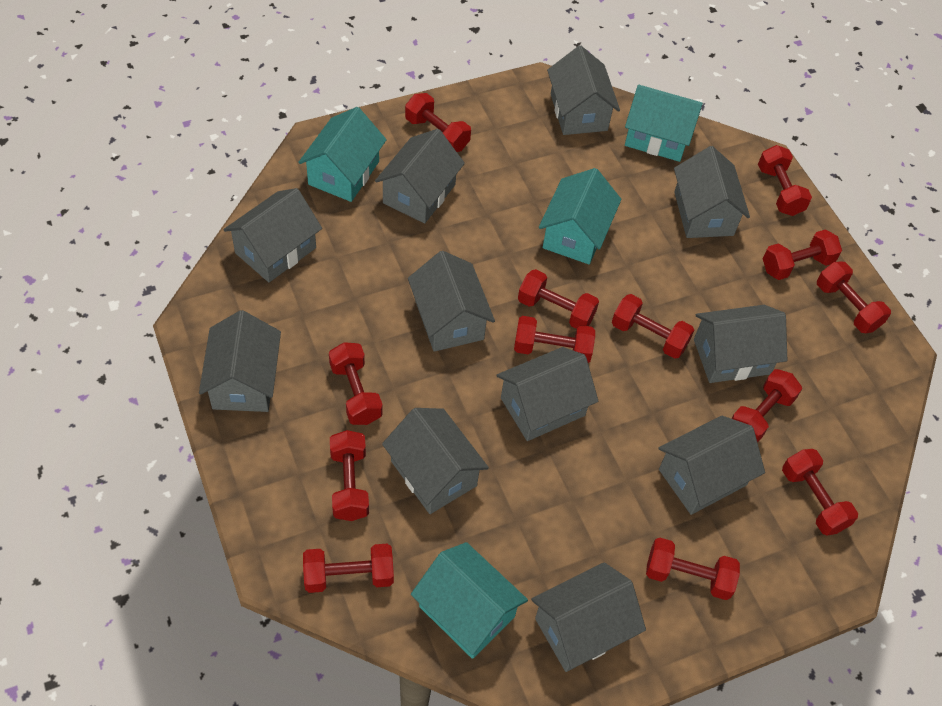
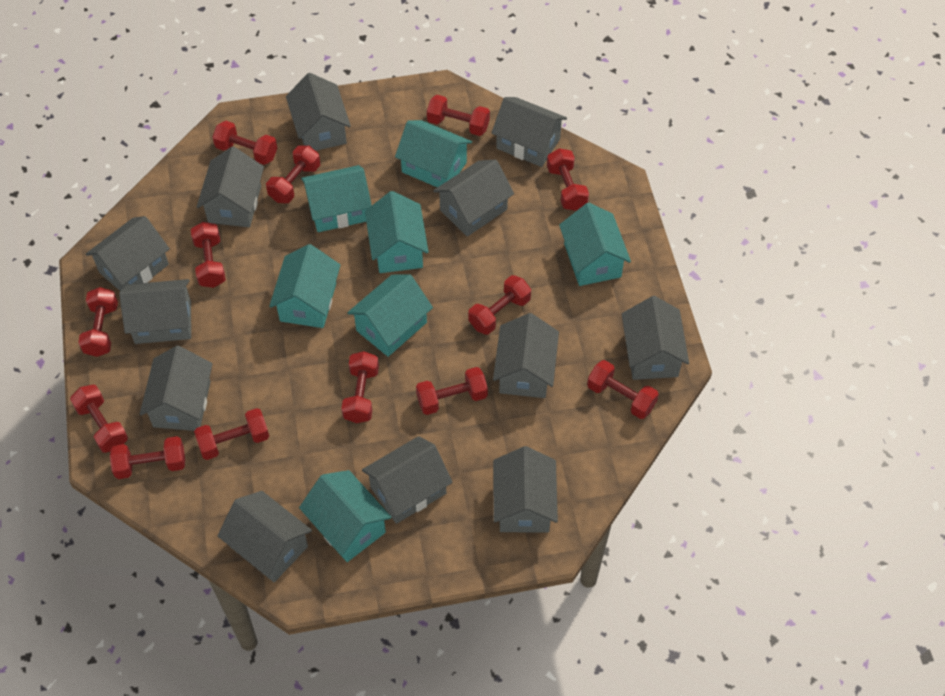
grey house: 11 -> 12
turquoise house: 4 -> 7

